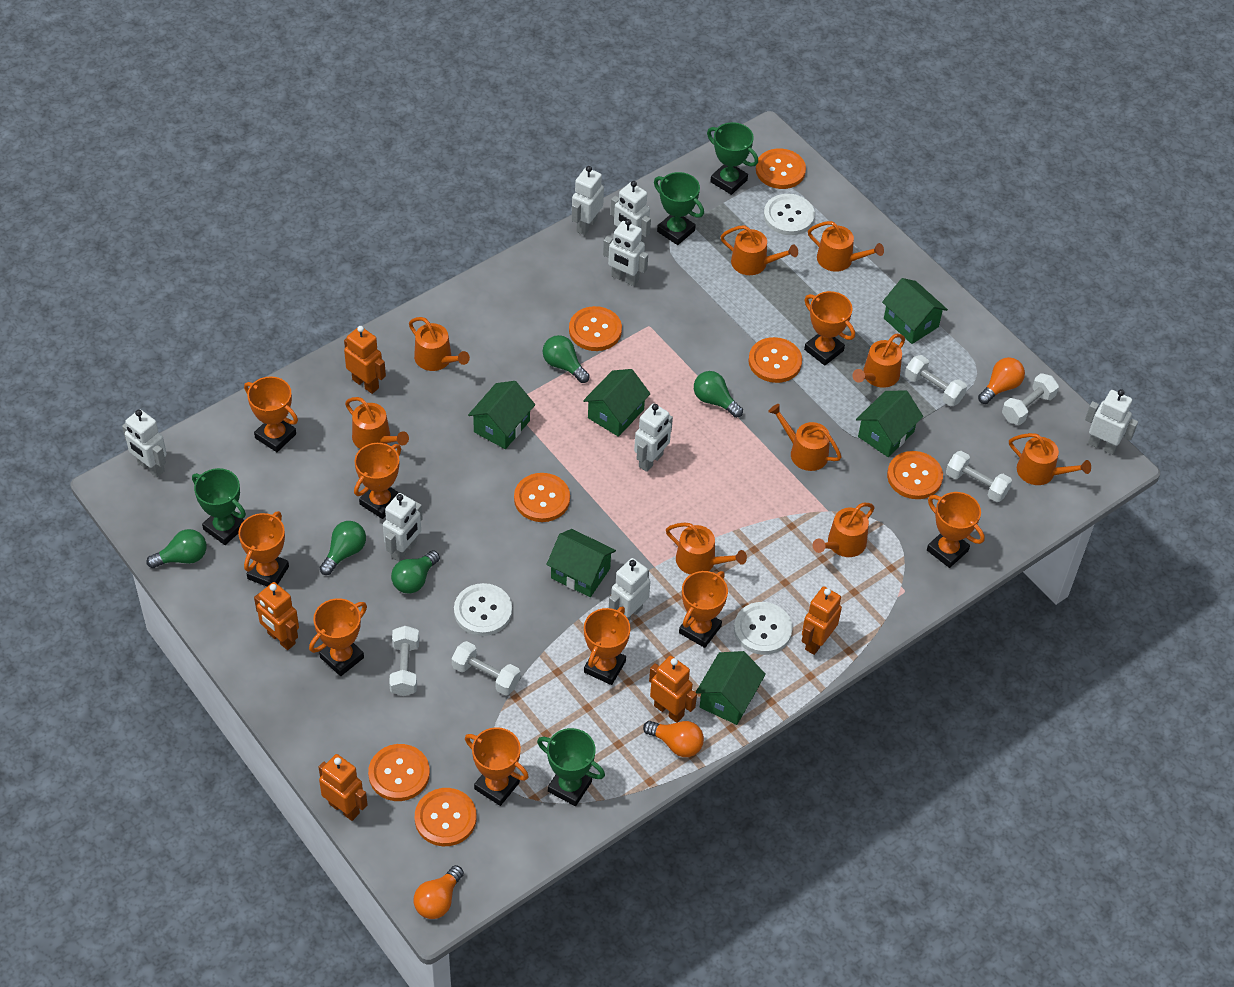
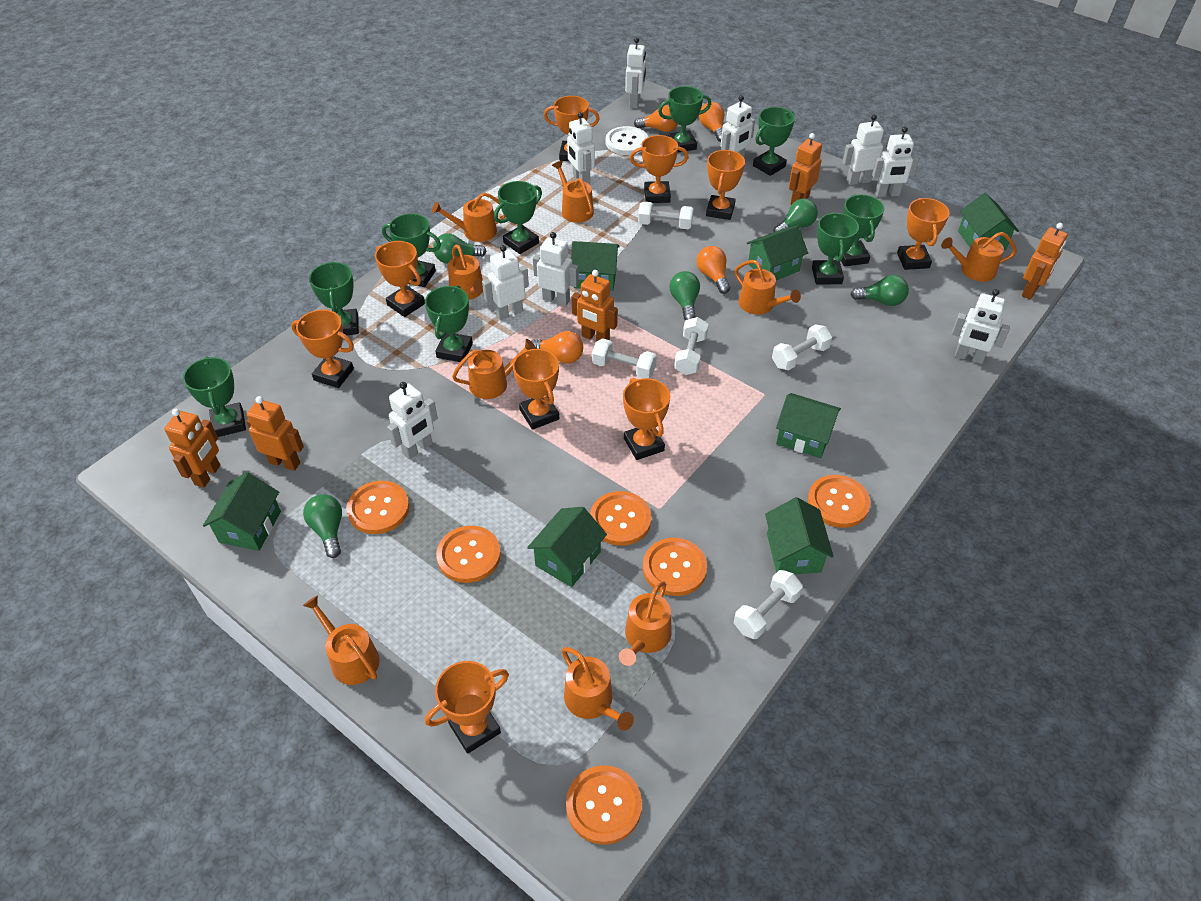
green house: 6 -> 7
green trophy: 4 -> 9
orange button: 7 -> 6
orange light bulb: 3 -> 4
white button: 3 -> 1
white robot: 8 -> 9

